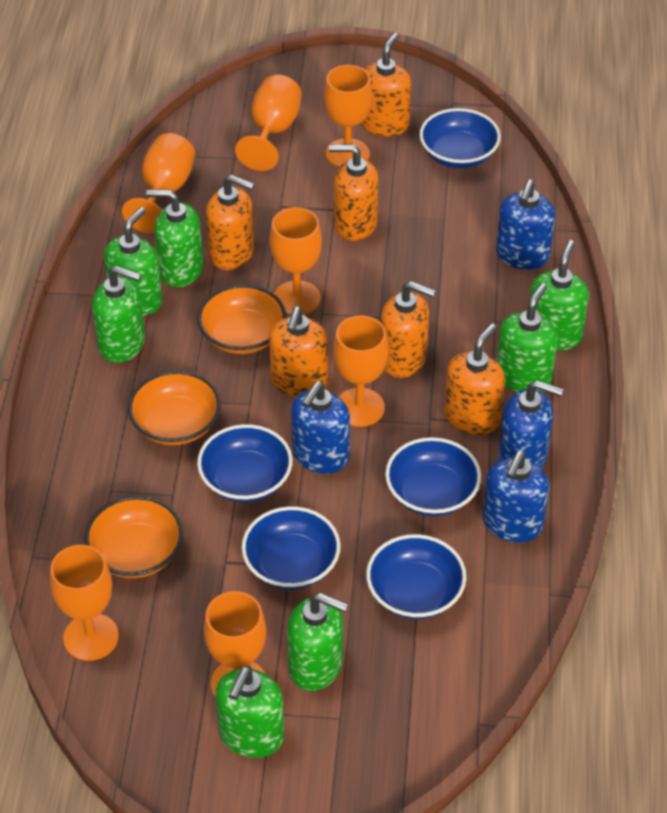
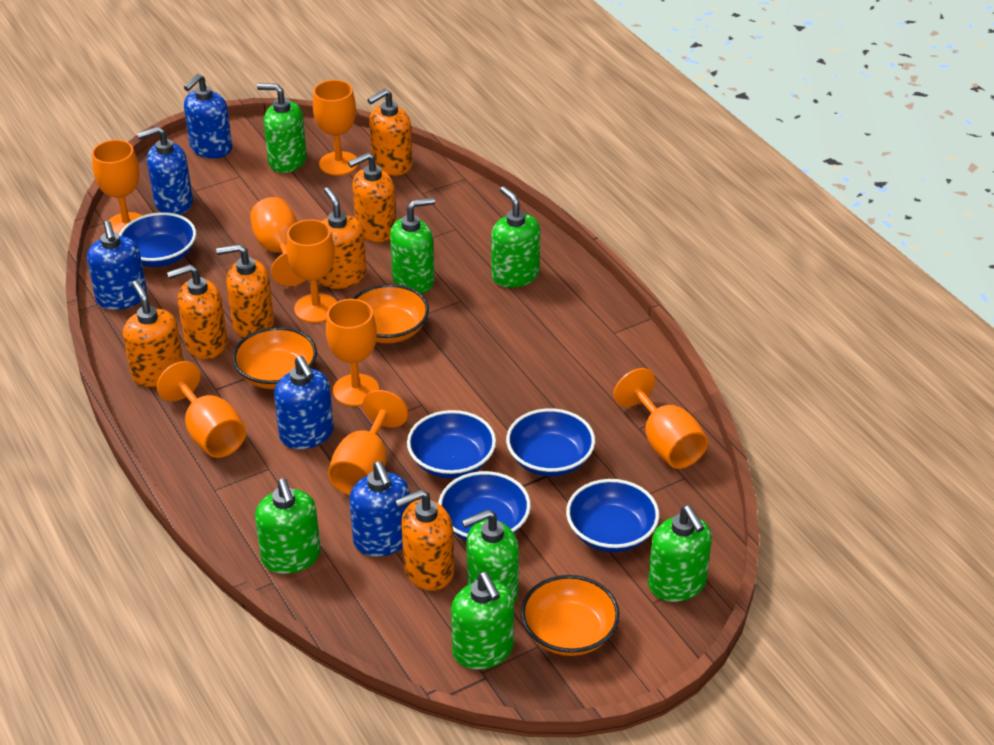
blue soap dispenser: 4 -> 5
orange goblet: 7 -> 8
orange soap dispenser: 6 -> 7

